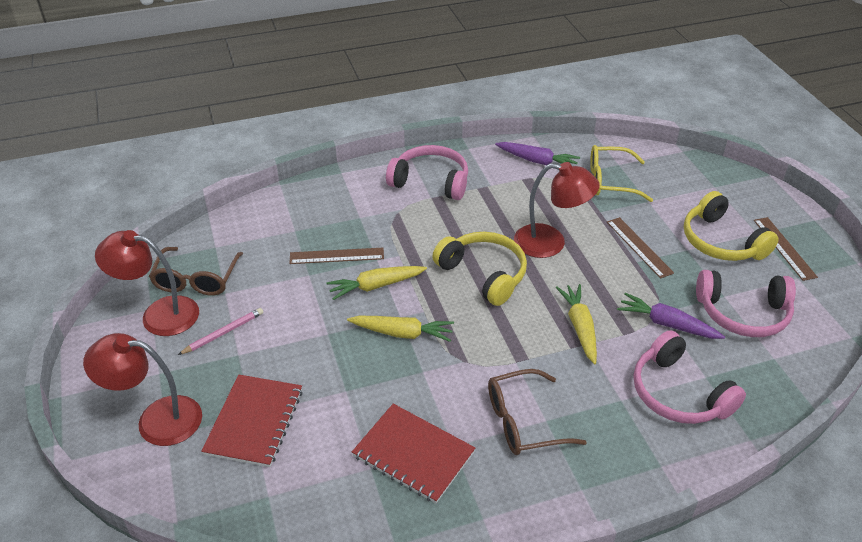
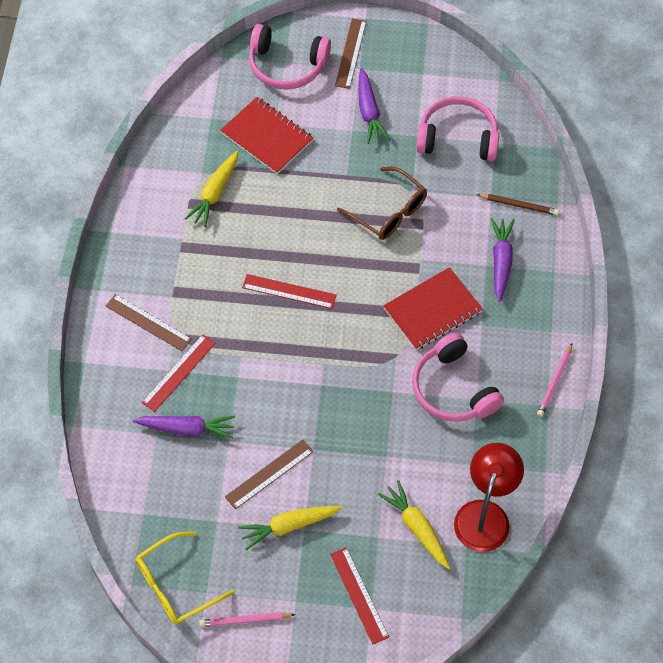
brown glasses: 2 -> 1
brown pencil: 0 -> 1
pink pencil: 1 -> 2
purple carrot: 2 -> 3
red lamp: 3 -> 1
red ruler: 0 -> 3
yellow headphones: 2 -> 0

